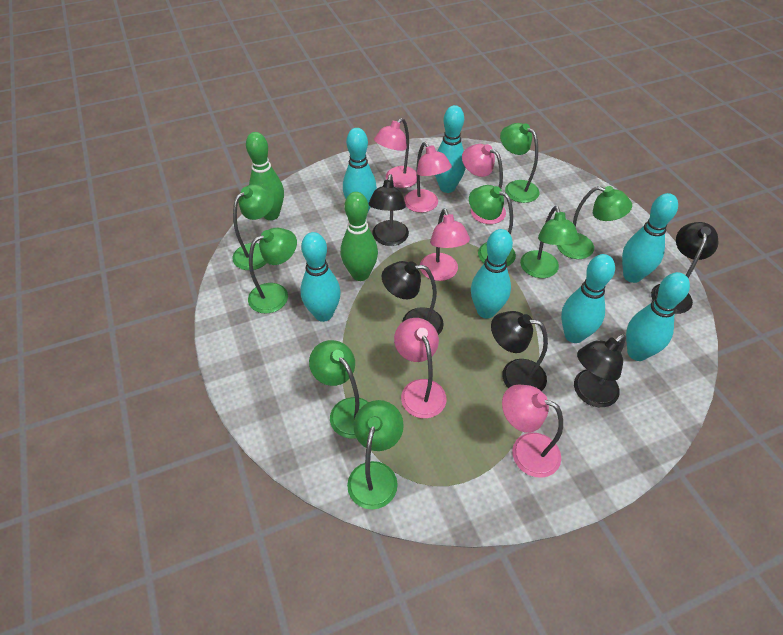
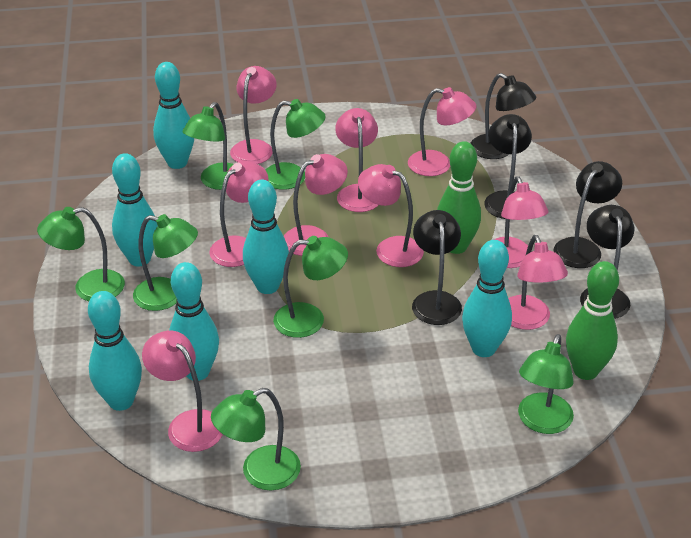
green lamp: 8 -> 7
pink lamp: 6 -> 9
turquoise bowling pin: 7 -> 6

